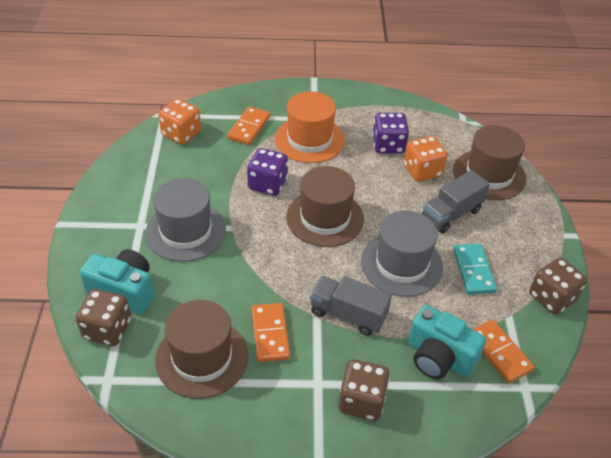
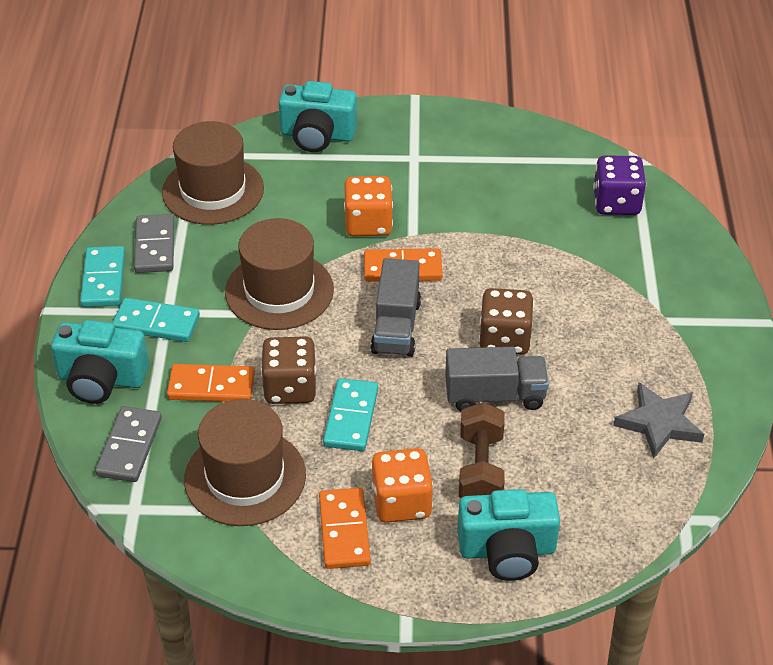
brown dice: 3 -> 2
brown dumbbell: 0 -> 1
grey domino: 0 -> 2
grey hat: 2 -> 0
grey star: 0 -> 1
orange hat: 1 -> 0
purple dice: 2 -> 1
turquoise camera: 2 -> 3
turquoise domino: 1 -> 3

